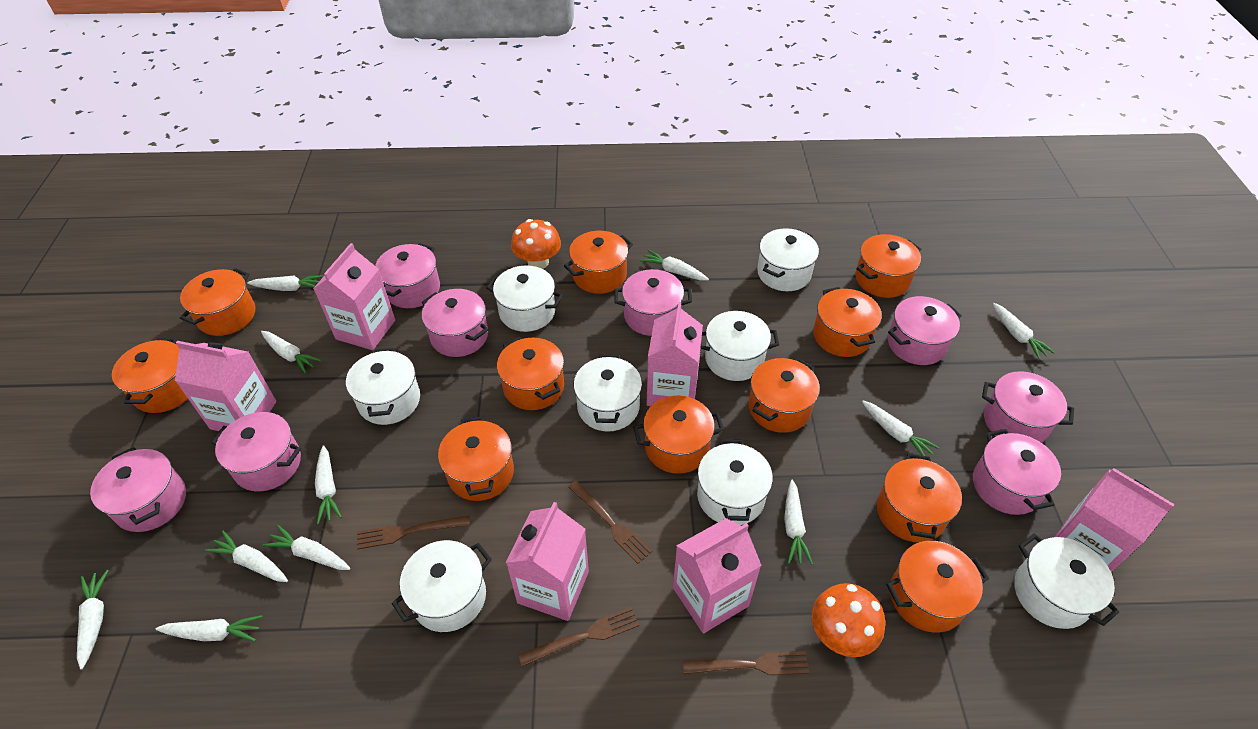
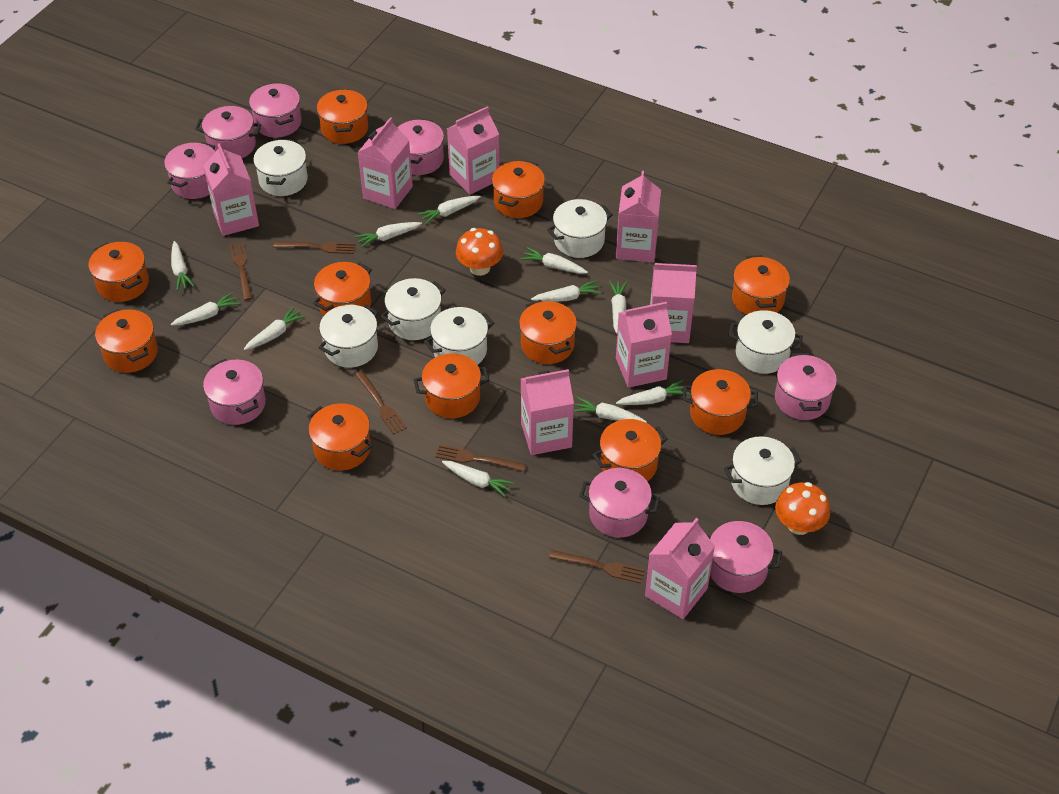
brown fork: 4 -> 5
pink carton: 6 -> 8
white pot: 8 -> 7

